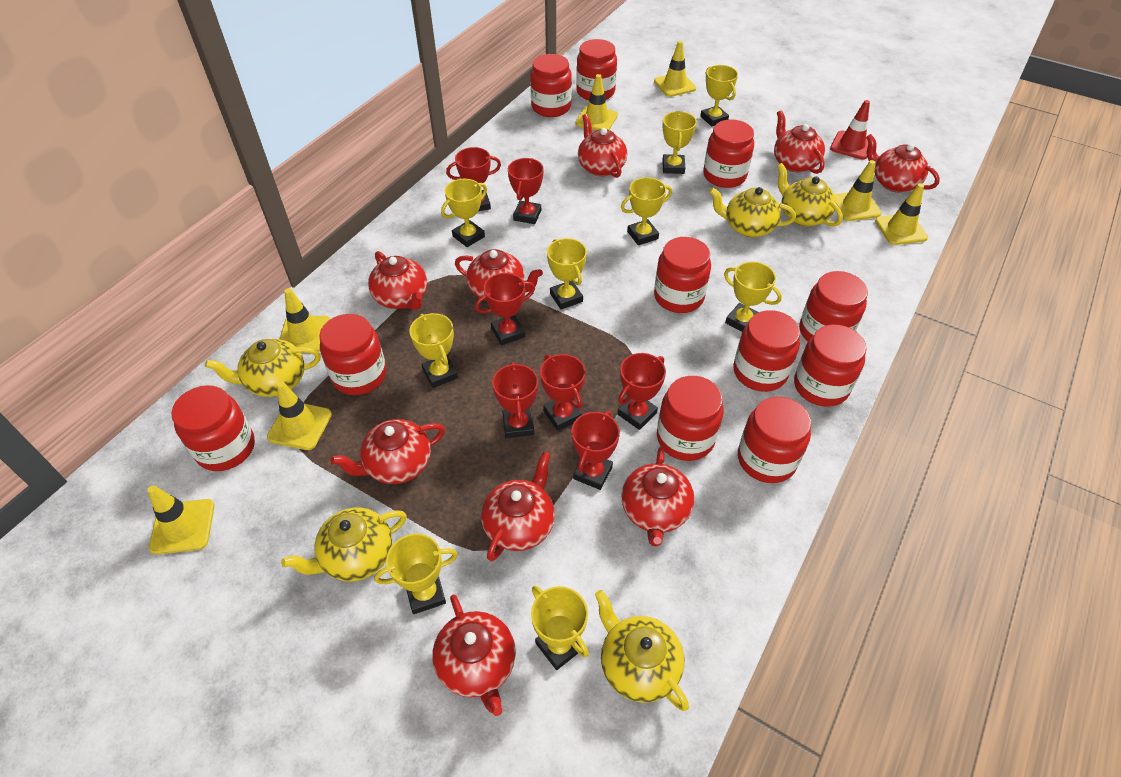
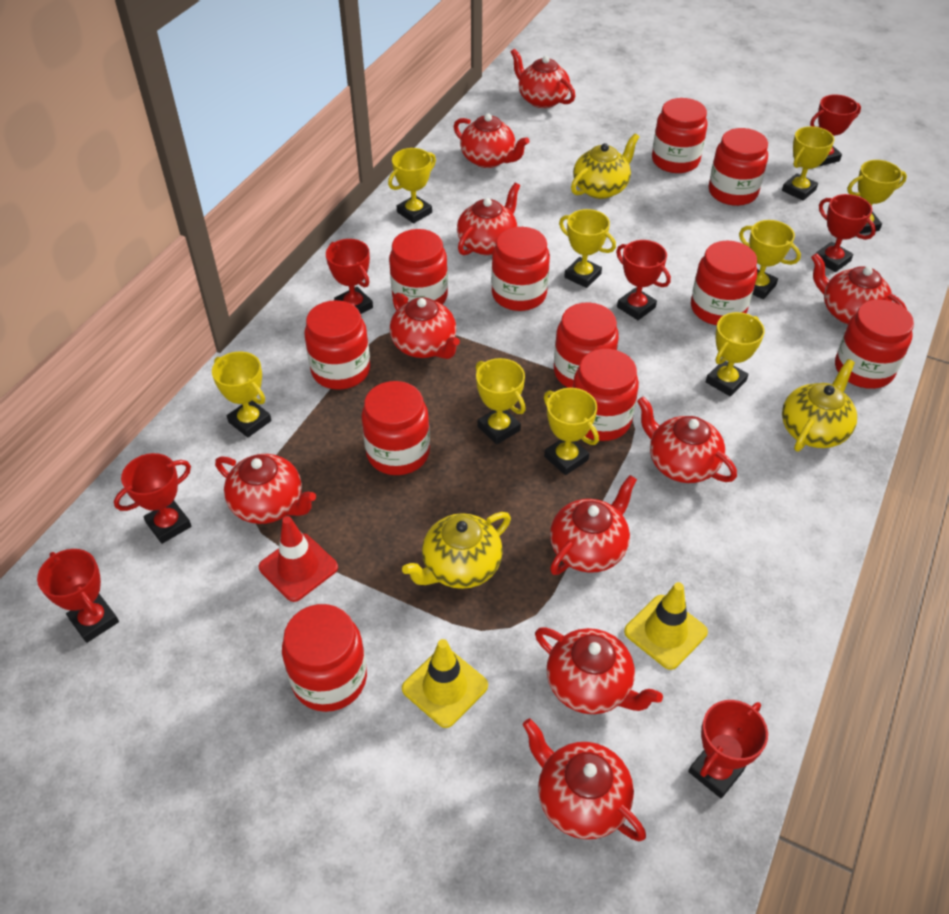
red teapot: 9 -> 10
yellow teapot: 5 -> 3
yellow traffic cone: 7 -> 2

